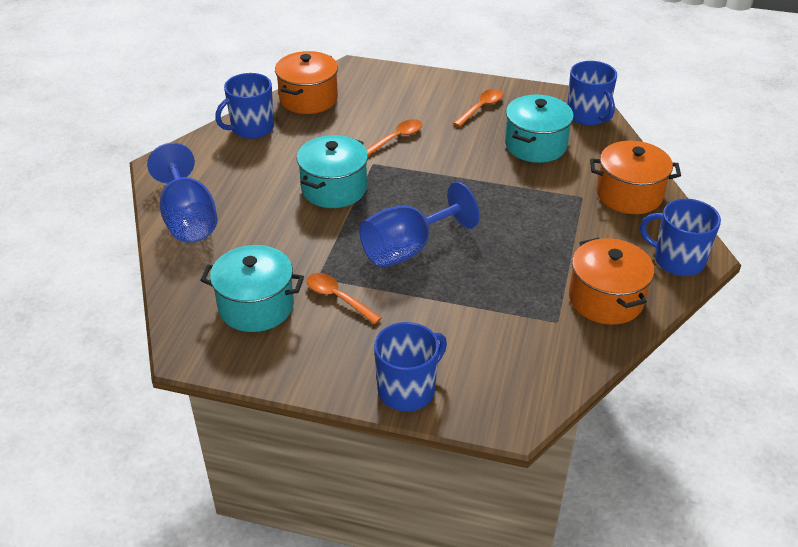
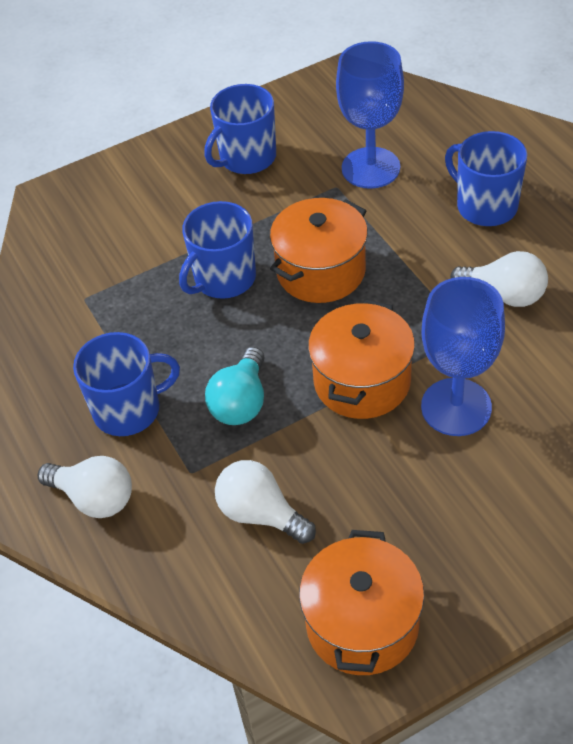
orange spoon: 3 -> 0
turquoise light bulb: 0 -> 1
turquoise pot: 3 -> 0
white light bulb: 0 -> 3

